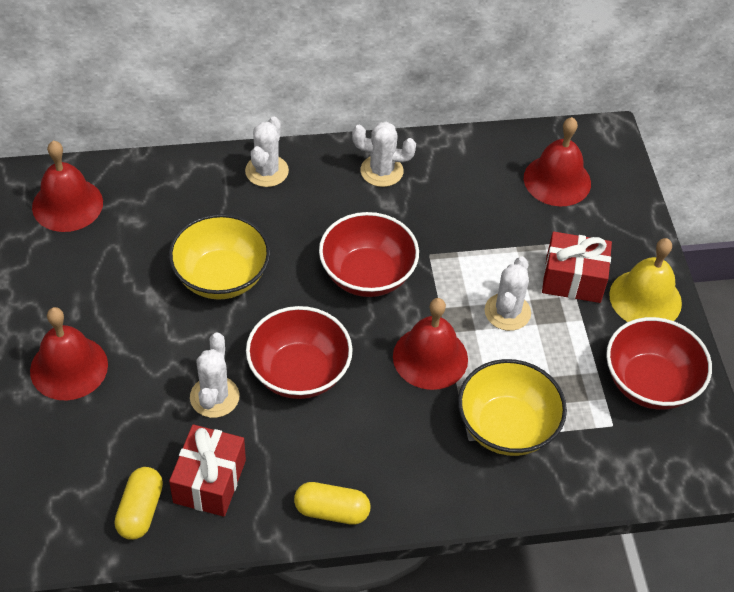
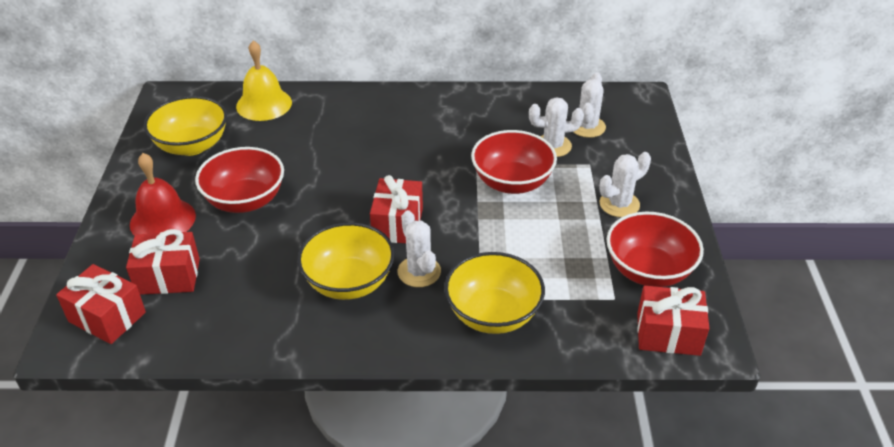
red bell: 4 -> 1
red gift: 2 -> 4
yellow bowl: 2 -> 3
yellow capsule: 2 -> 0

